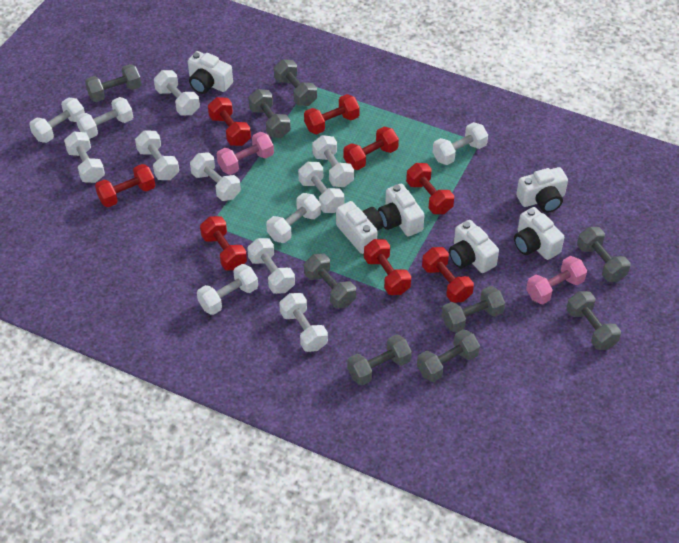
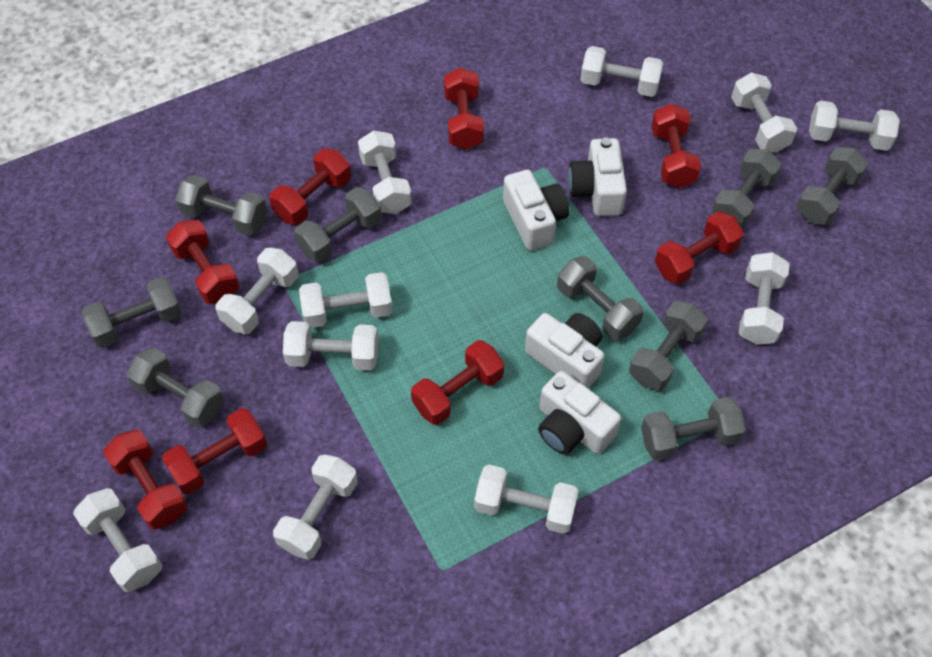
pink dumbbell: 2 -> 0
white camera: 6 -> 4
white dumbbell: 13 -> 11

